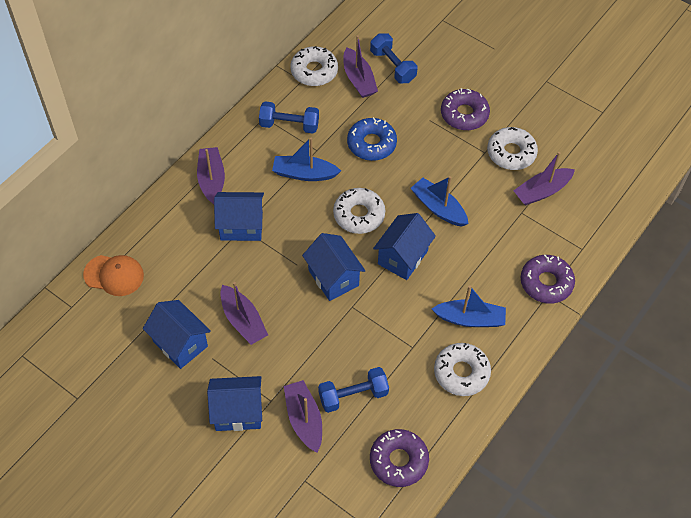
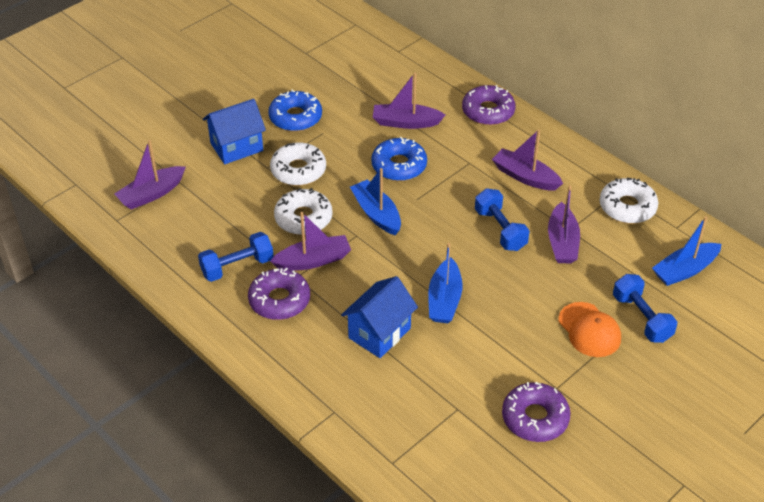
blue donut: 1 -> 2
blue house: 5 -> 2
white donut: 4 -> 3

